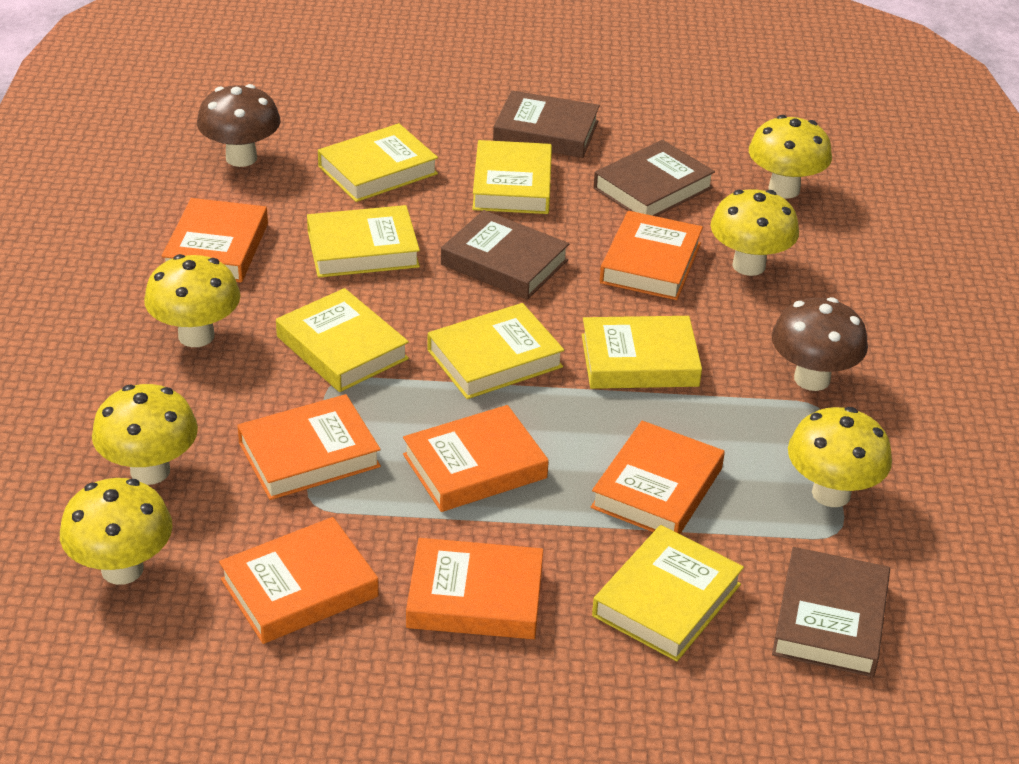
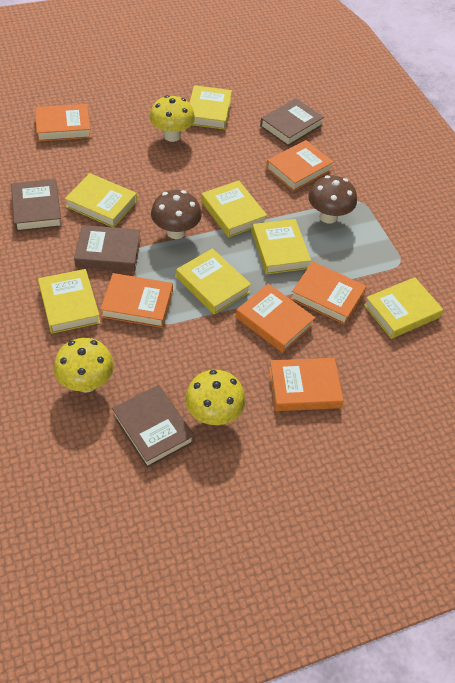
orange book: 7 -> 6
yellow mushroom: 6 -> 3

